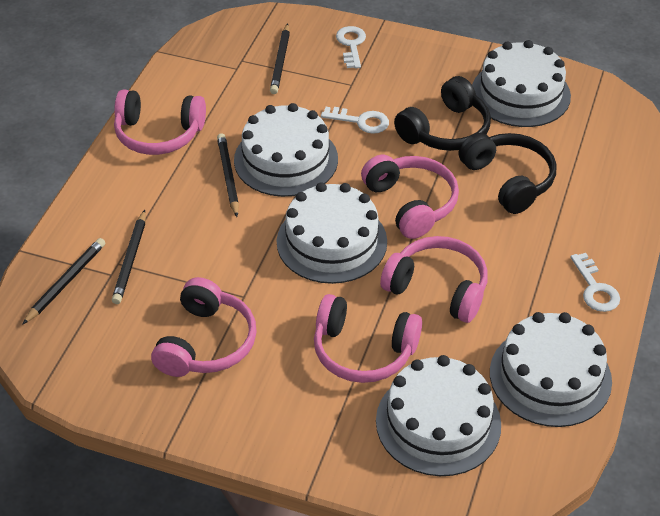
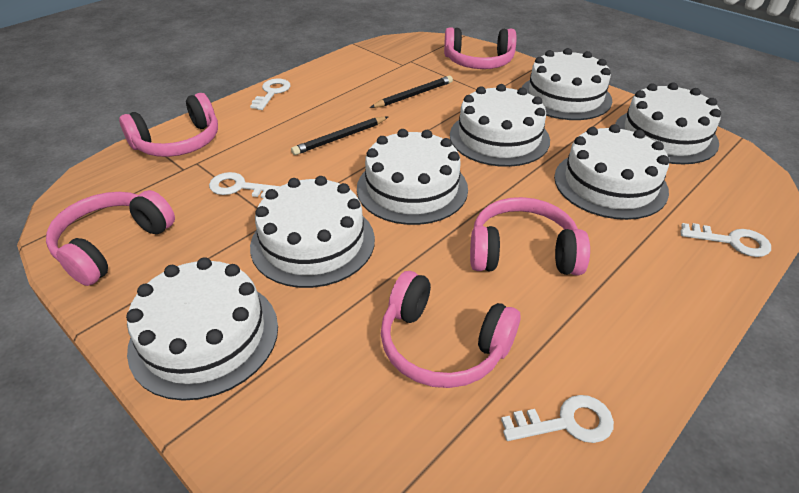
black headphones: 2 -> 0
black pencil: 4 -> 2
white cake: 5 -> 7
white key: 3 -> 4

